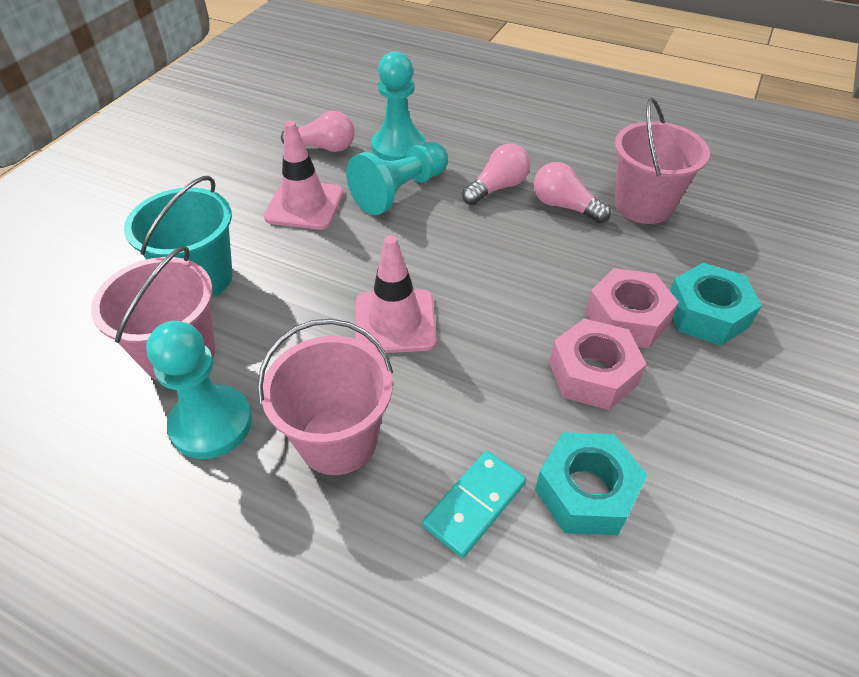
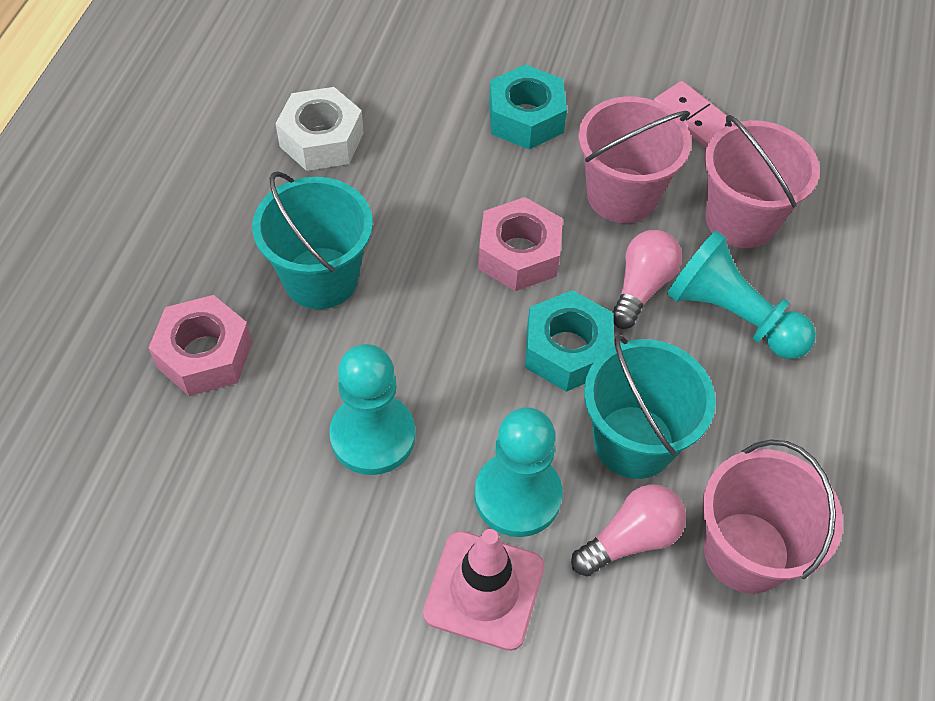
pink domino: 0 -> 1
pink light bulb: 3 -> 2
pink traffic cone: 2 -> 1
turquoise bucket: 1 -> 2
turquoise domino: 1 -> 0
white nut: 0 -> 1

